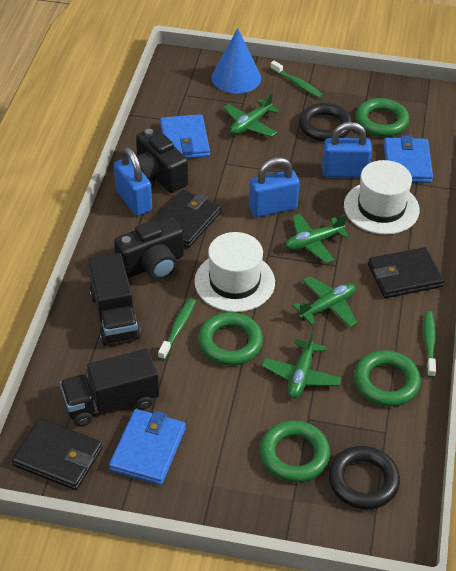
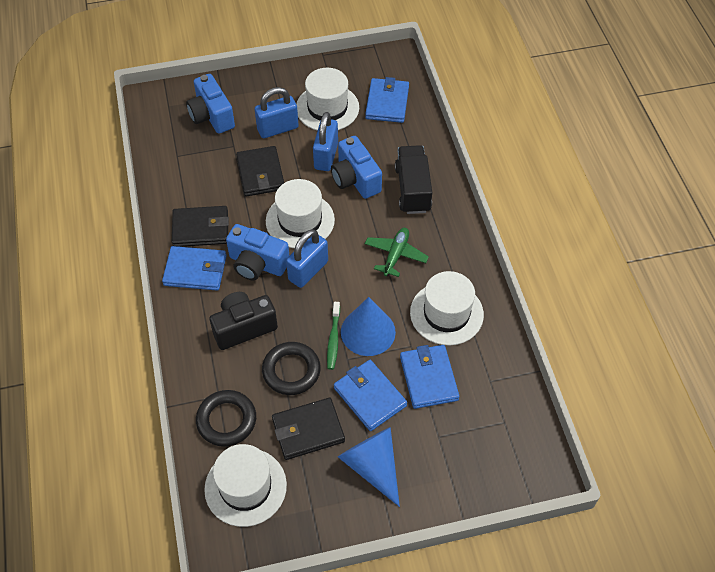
black camera: 2 -> 1
black truck: 2 -> 1
blue camera: 0 -> 3
blue cone: 1 -> 2
blue wallet: 3 -> 4
green plane: 4 -> 1
green ring: 4 -> 0
green toothbrush: 3 -> 1
white hat: 2 -> 4

